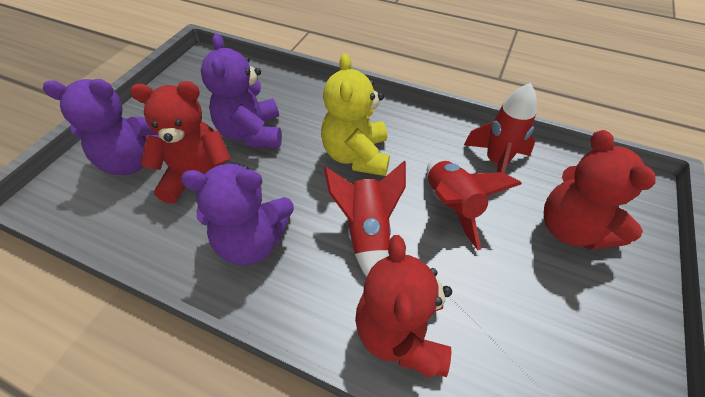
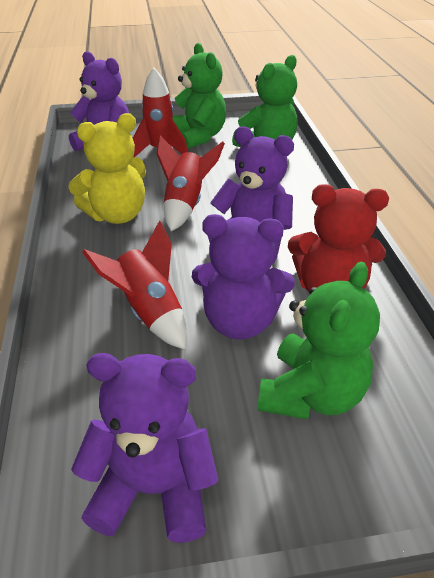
green teddy bear: 0 -> 3
purple teddy bear: 3 -> 4
red teddy bear: 3 -> 1

